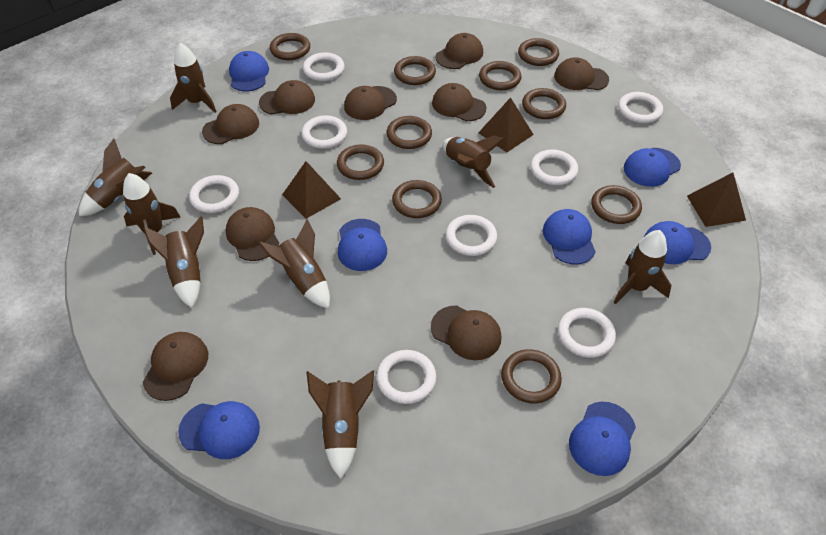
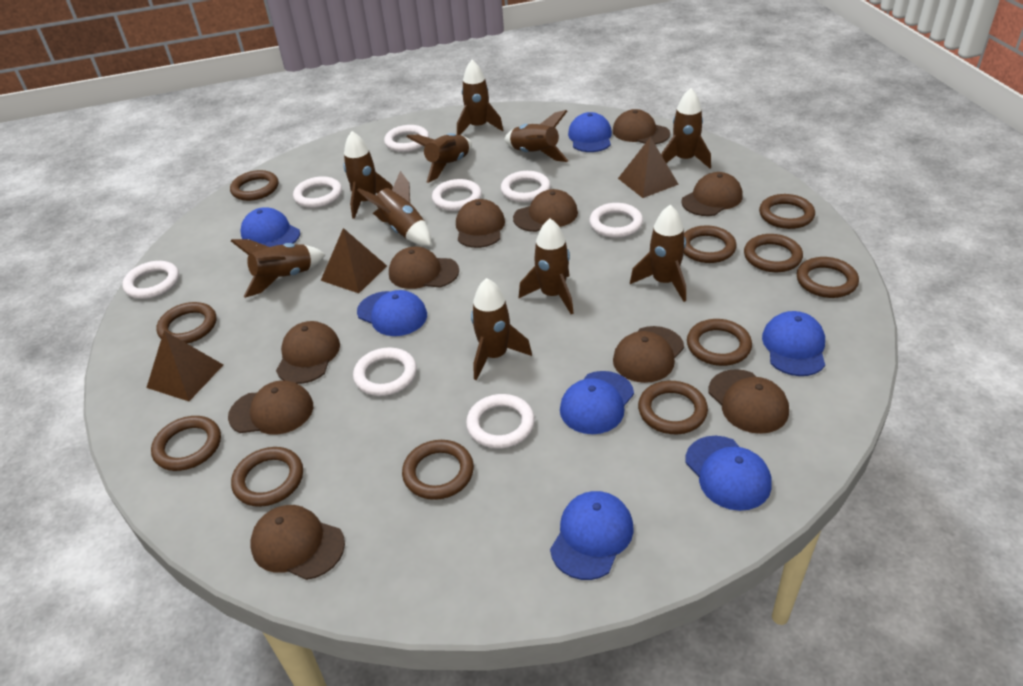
brown cap: 9 -> 10
brown ring: 10 -> 11
brown rocket: 8 -> 10

